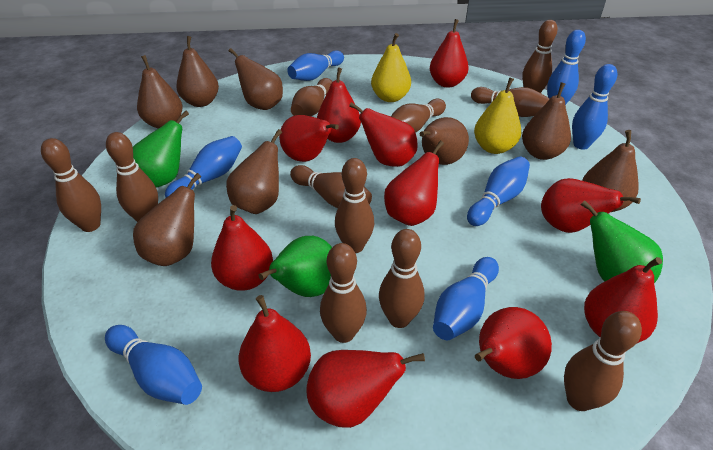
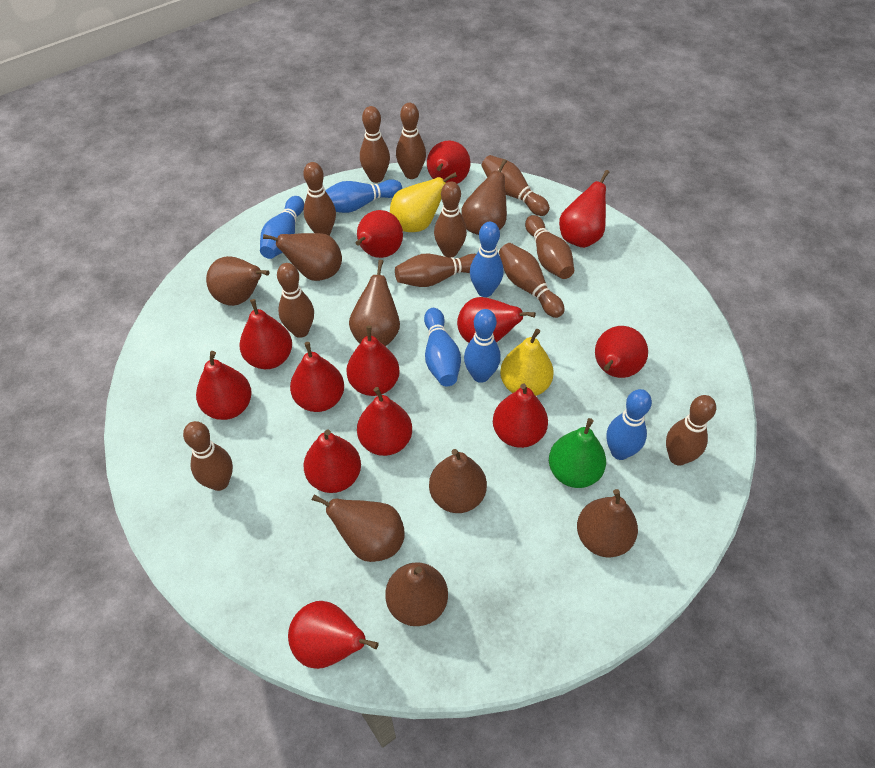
blue bowling pin: 7 -> 6
green pear: 3 -> 1
red pear: 11 -> 13

